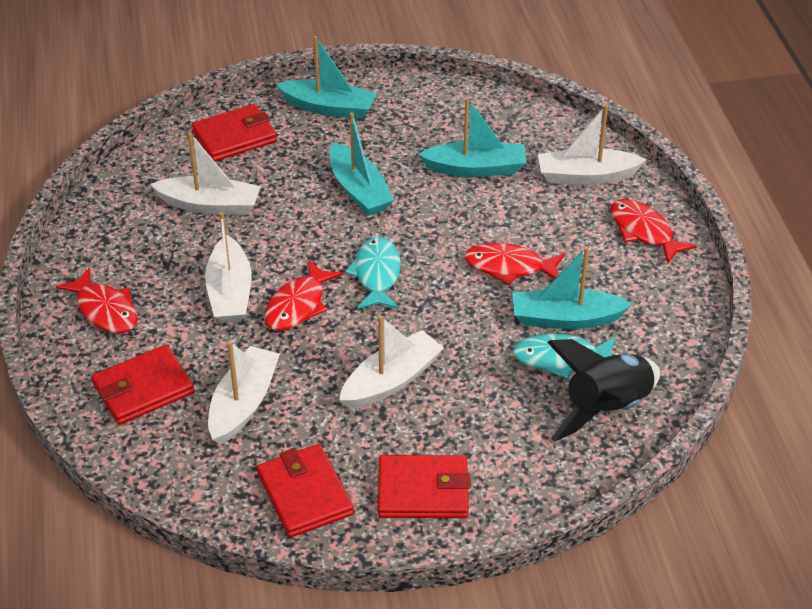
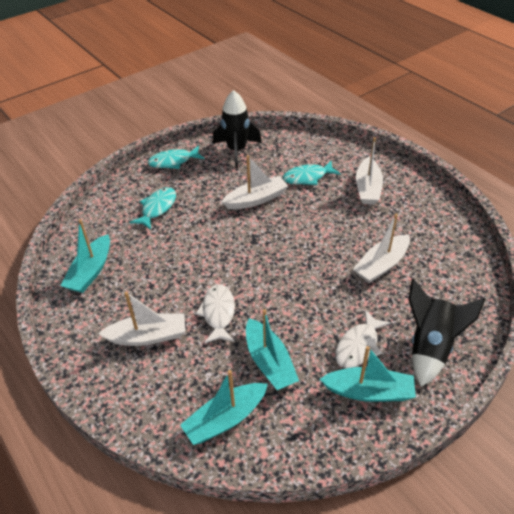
black rocket: 1 -> 2
red fish: 4 -> 0
red wallet: 4 -> 0
turquoise fish: 2 -> 3
white boat: 5 -> 4
white fish: 0 -> 2

